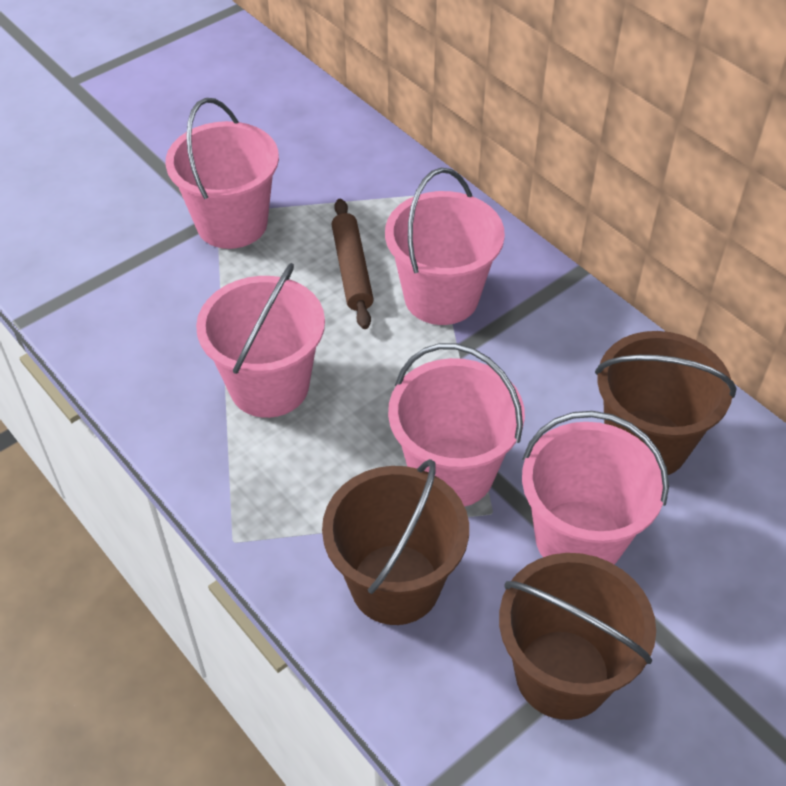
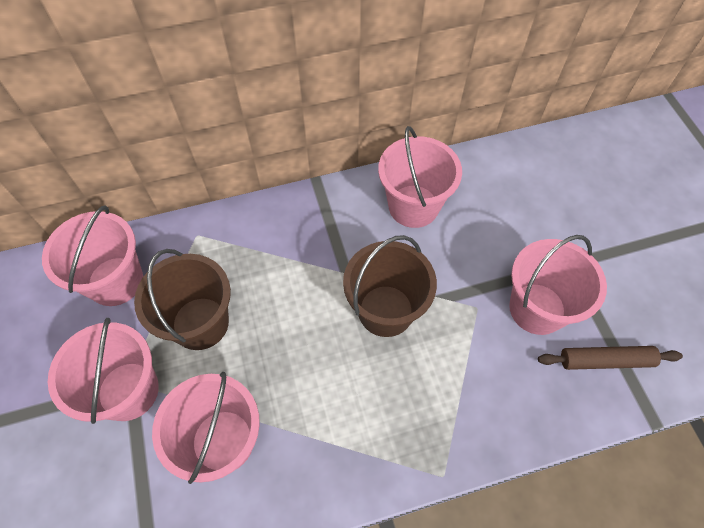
brown bucket: 3 -> 2

